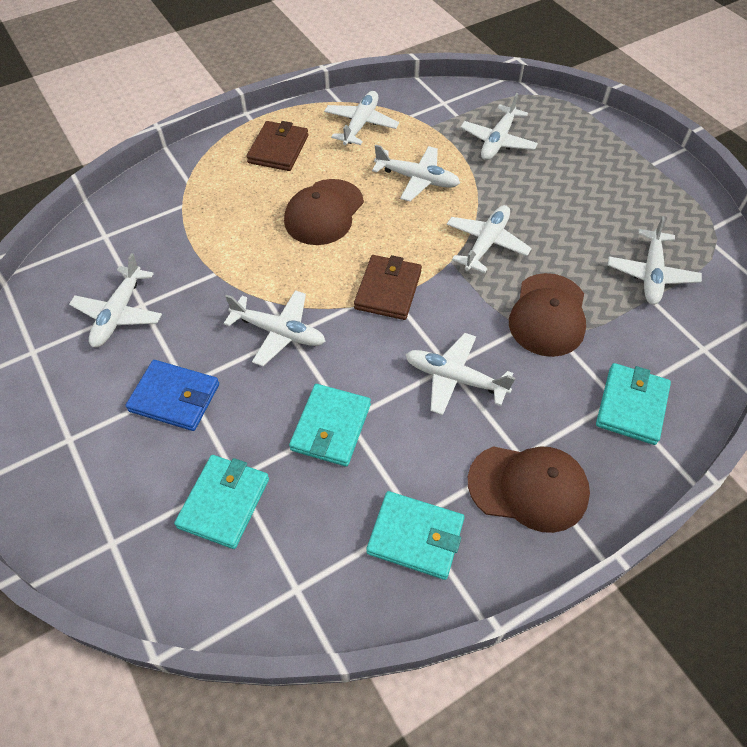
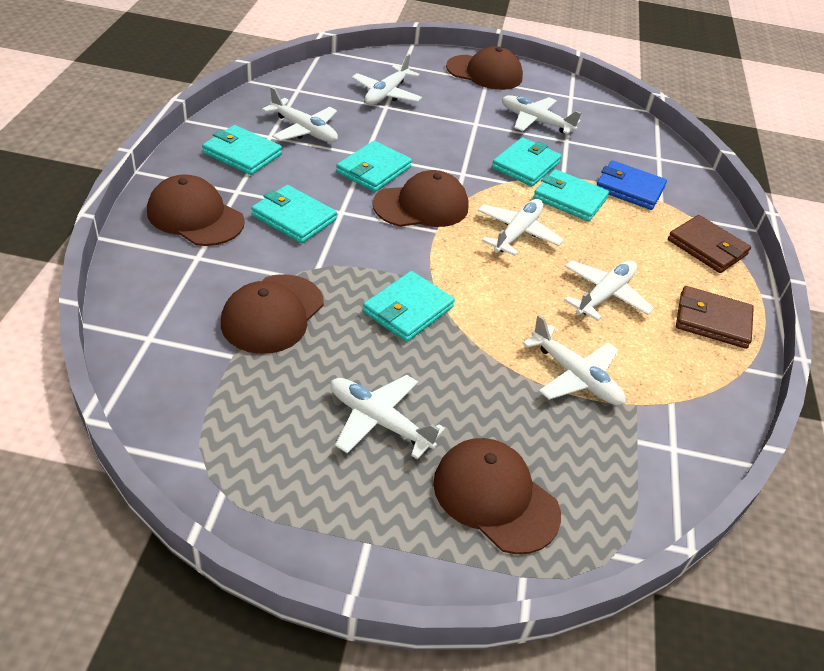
brown cap: 3 -> 5
turquoise wallet: 4 -> 6
white plane: 8 -> 7

